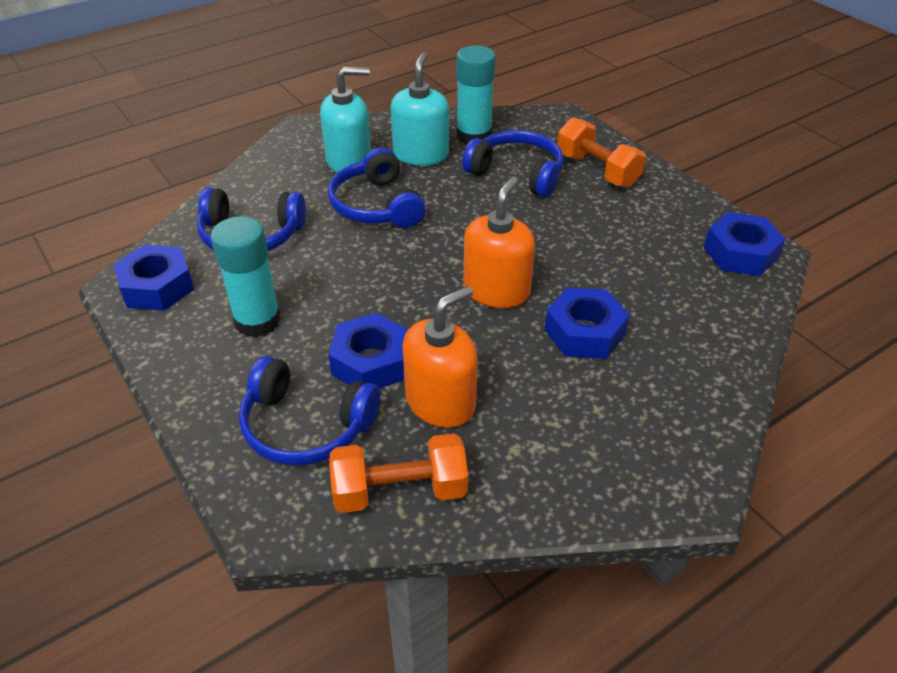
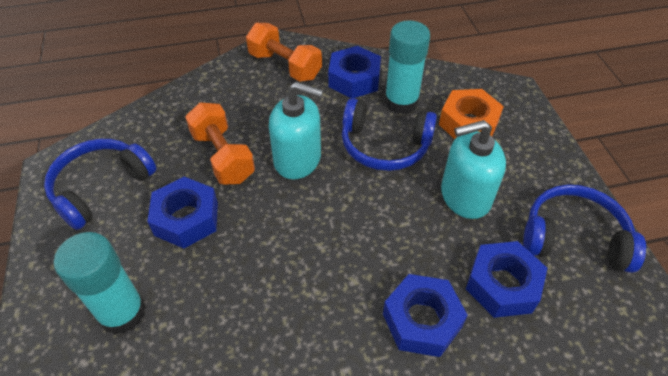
blue headphones: 4 -> 3
orange nut: 0 -> 1
orange soap dispenser: 2 -> 0

